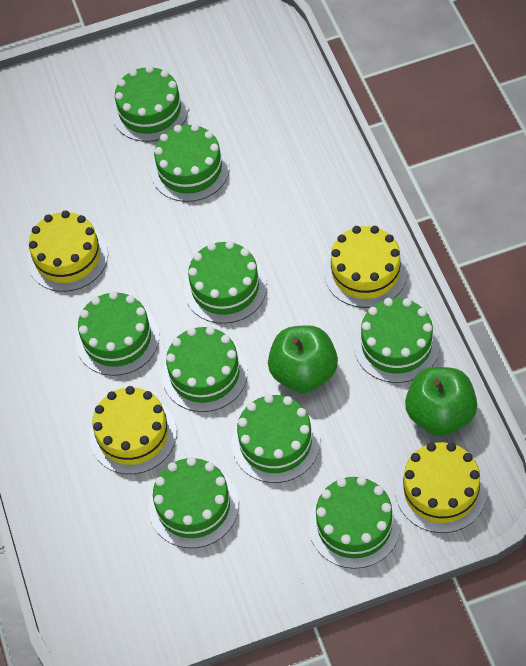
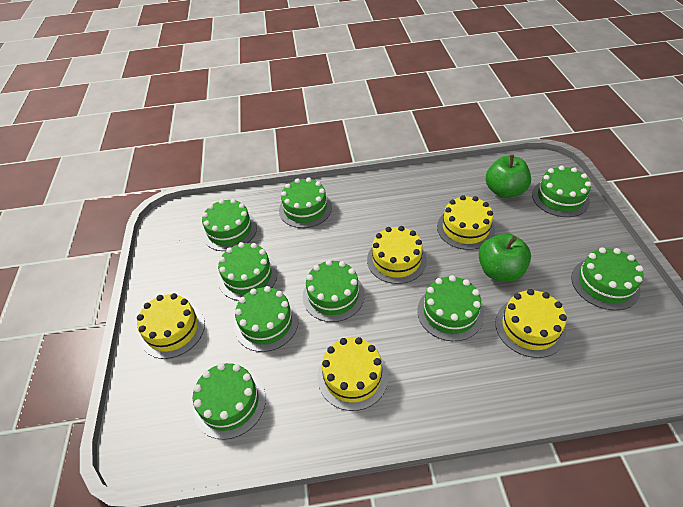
yellow cake: 4 -> 5

